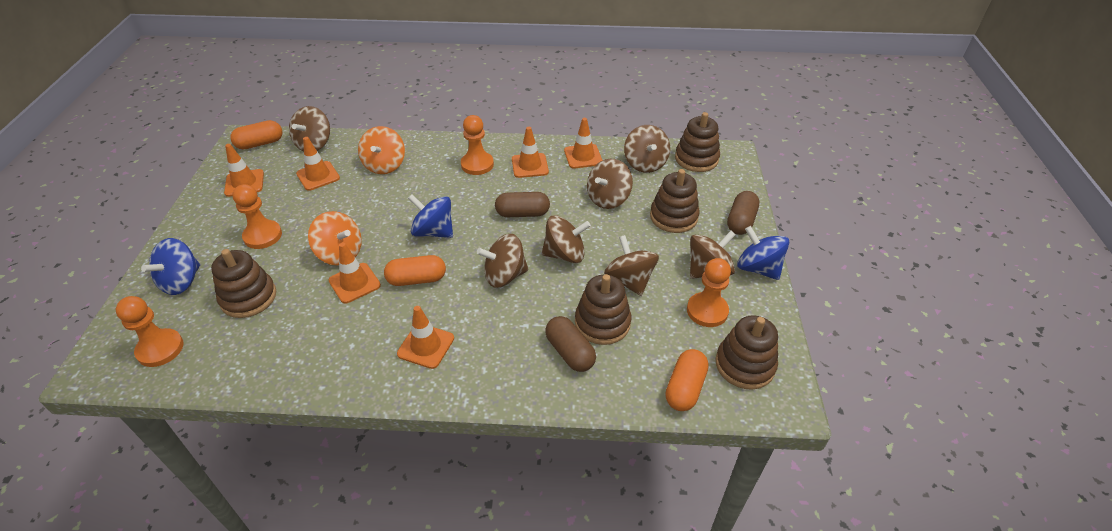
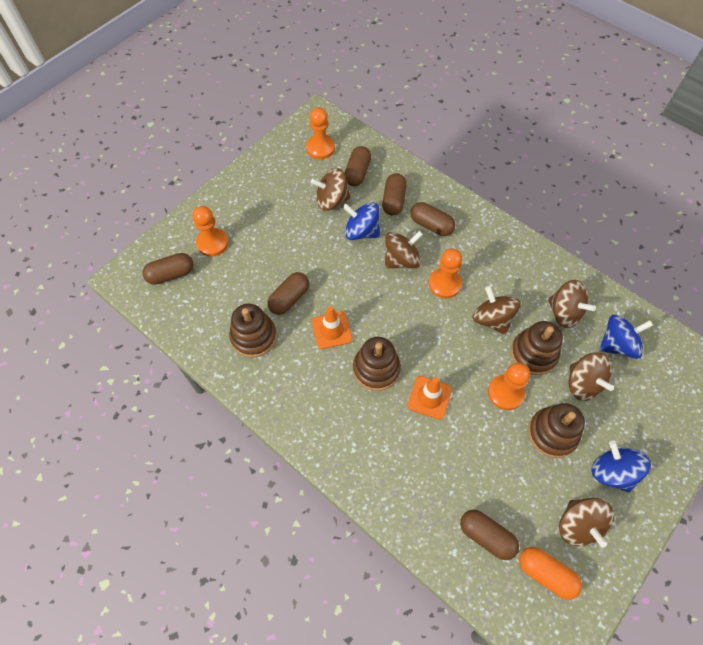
brown capsule: 3 -> 6
brown spinning top: 7 -> 6
brown stacking toy: 5 -> 4
orange capsule: 3 -> 1
orange spinning top: 2 -> 0
orange traffic cone: 6 -> 2

